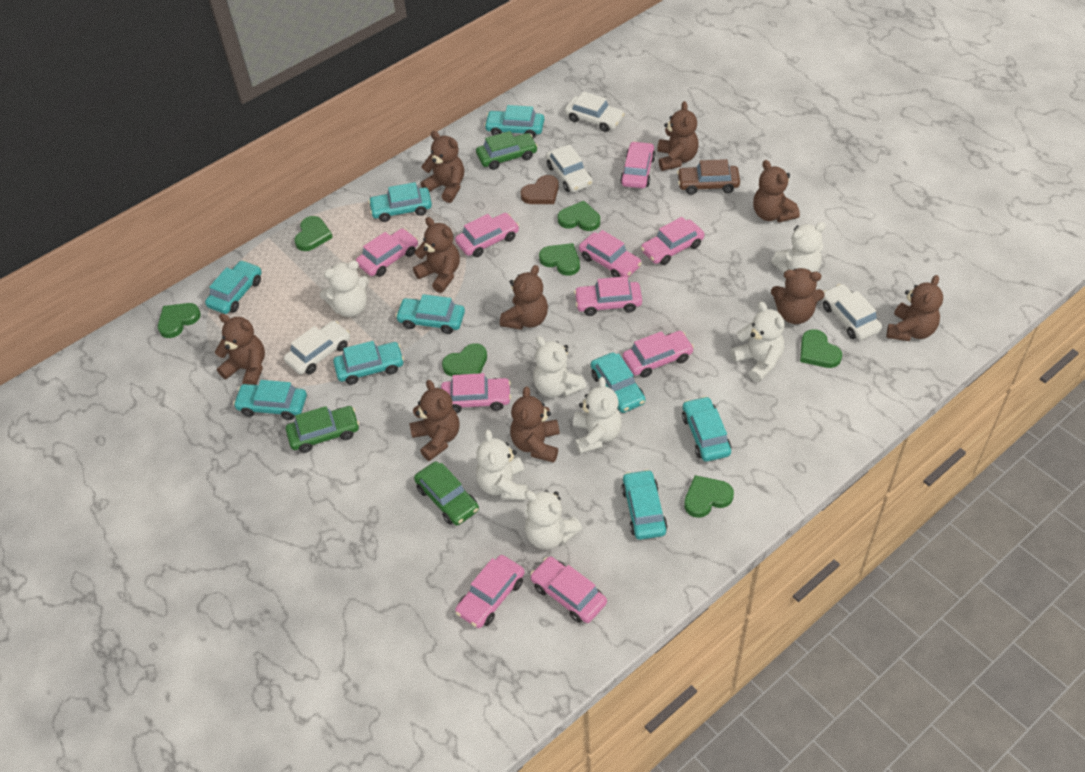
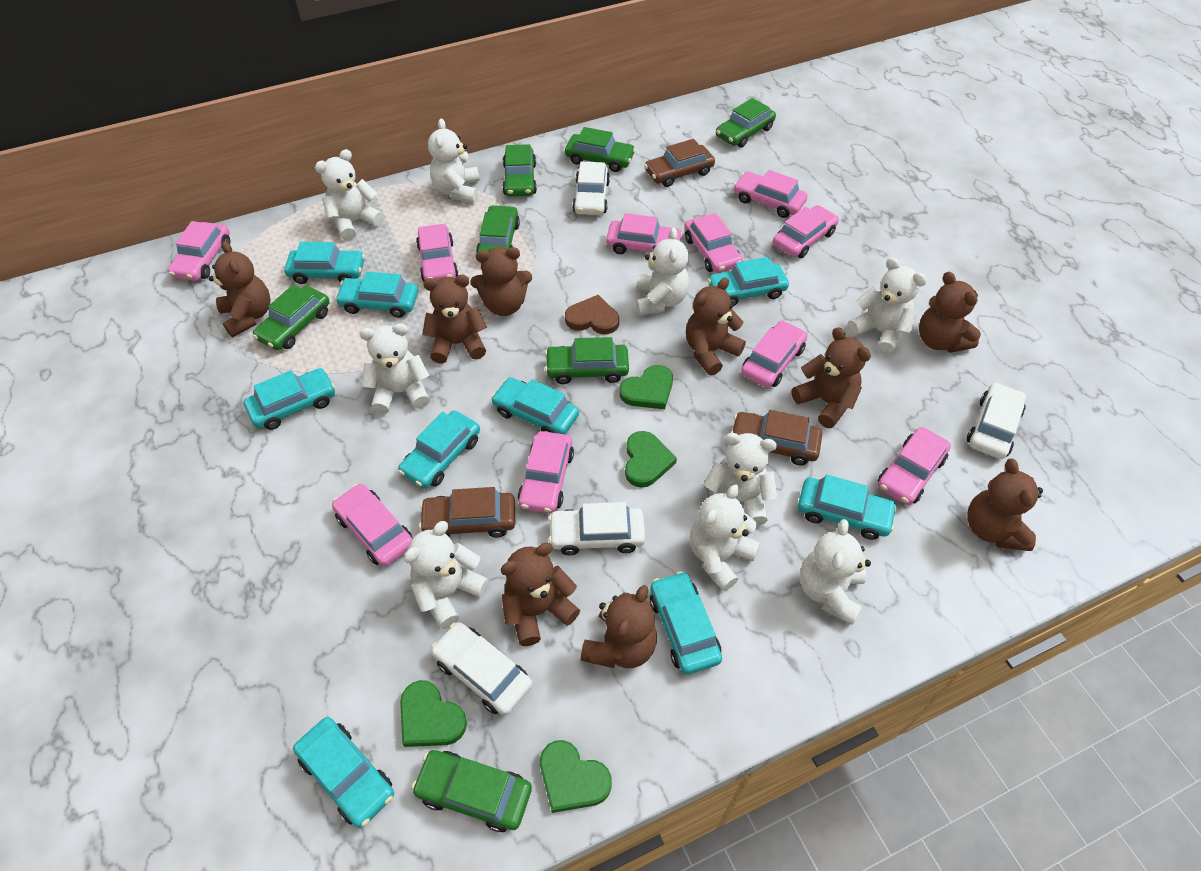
brown car: 1 -> 3
brown teddy bear: 10 -> 9
green car: 3 -> 7
green heart: 7 -> 4
white teddy bear: 7 -> 9

